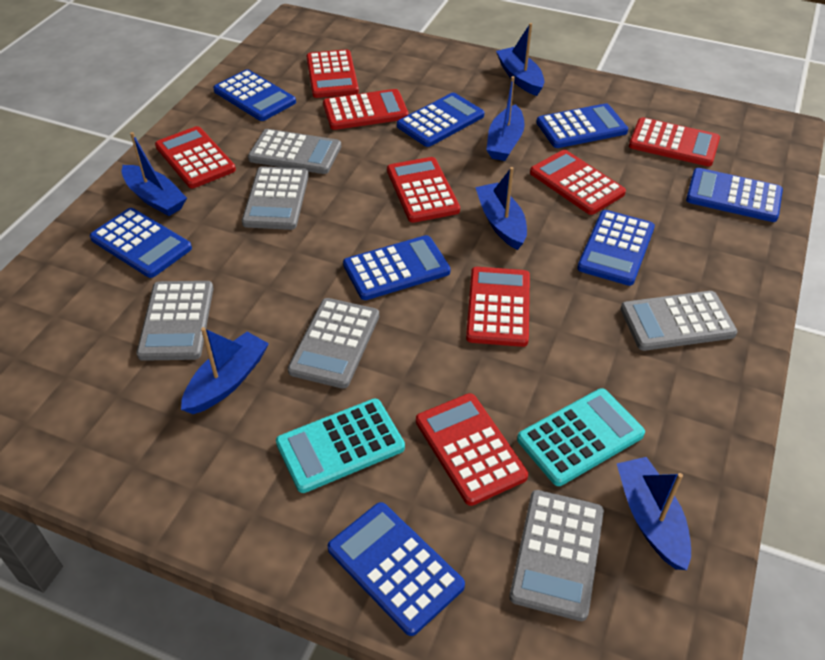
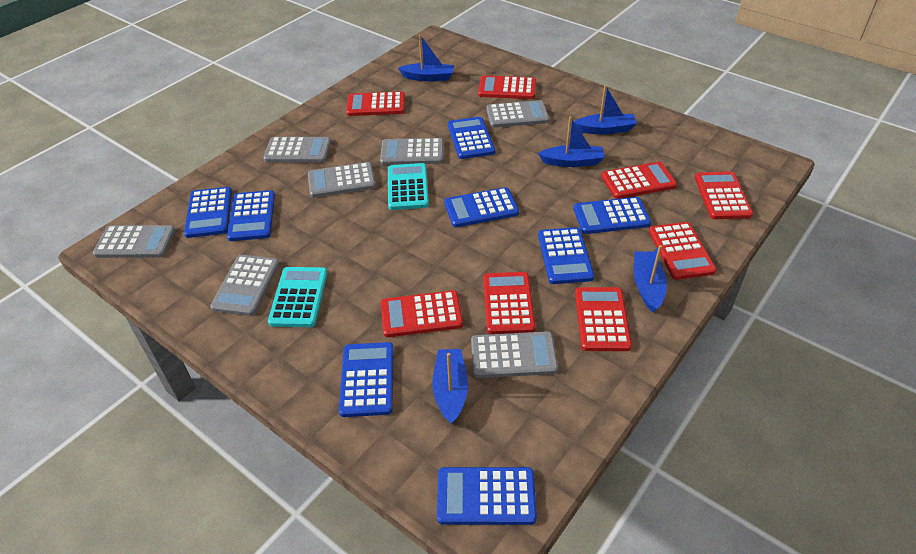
blue boat: 6 -> 5
grey calculator: 6 -> 7

